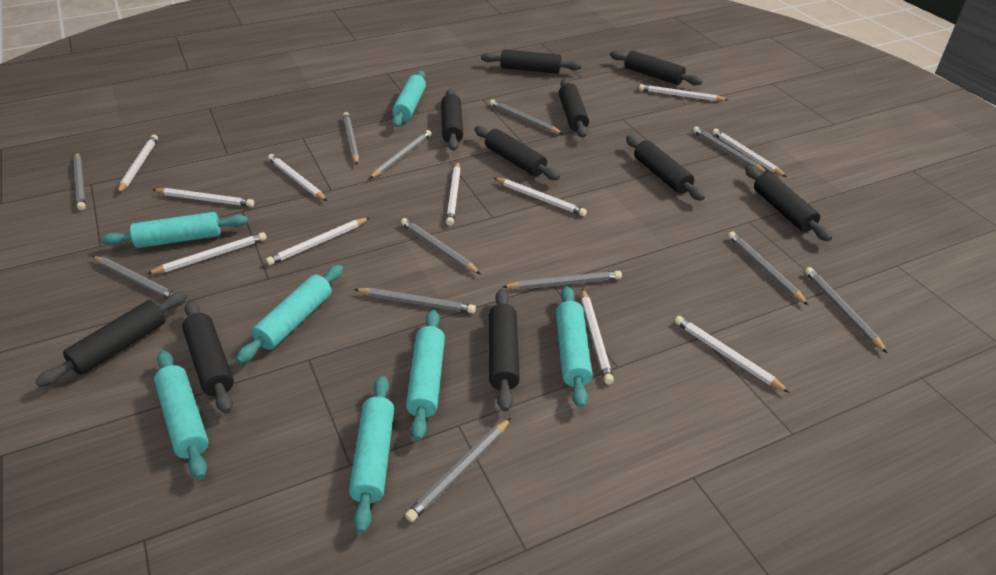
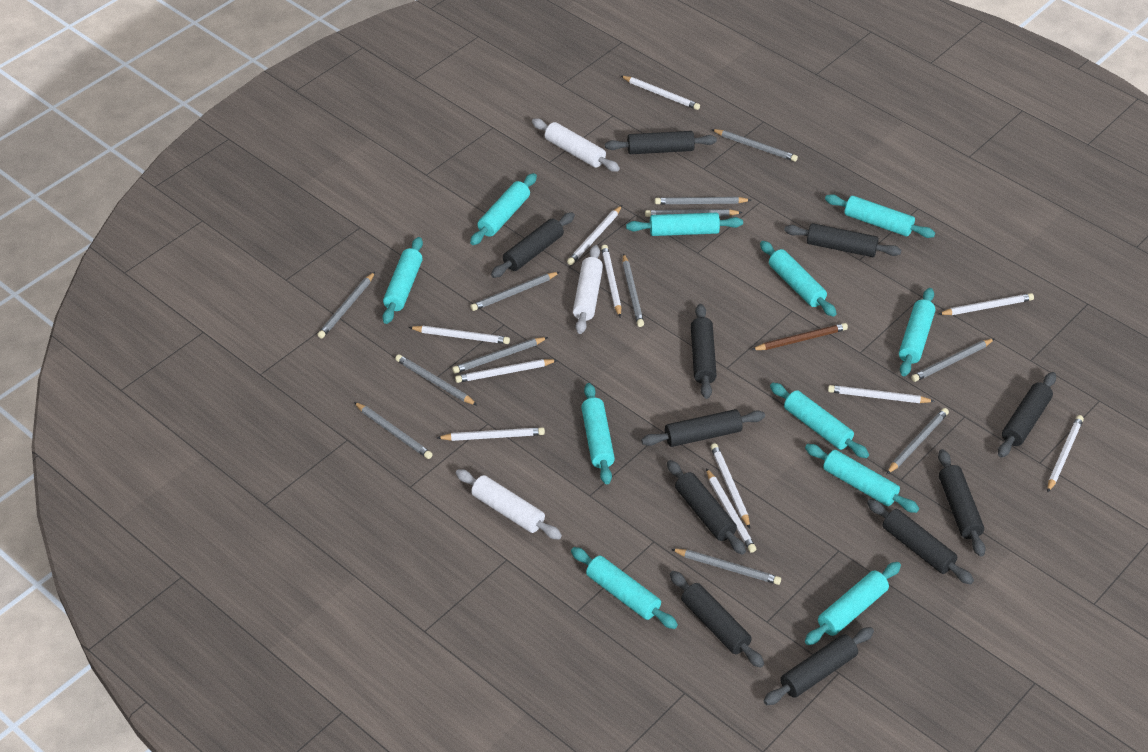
black rolling pin: 10 -> 11
brown pencil: 0 -> 1
turquoise rolling pin: 7 -> 11
white rolling pin: 0 -> 3

